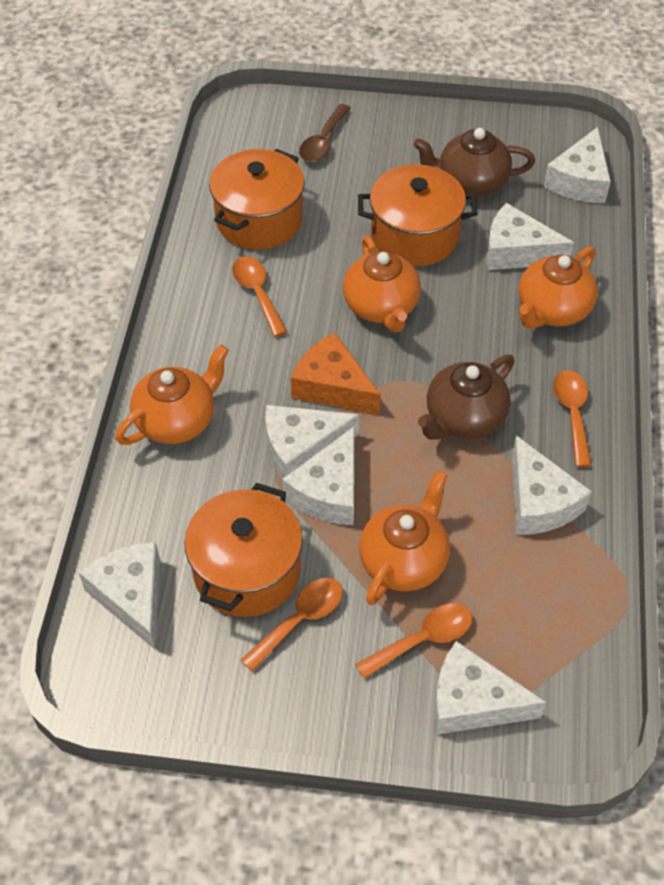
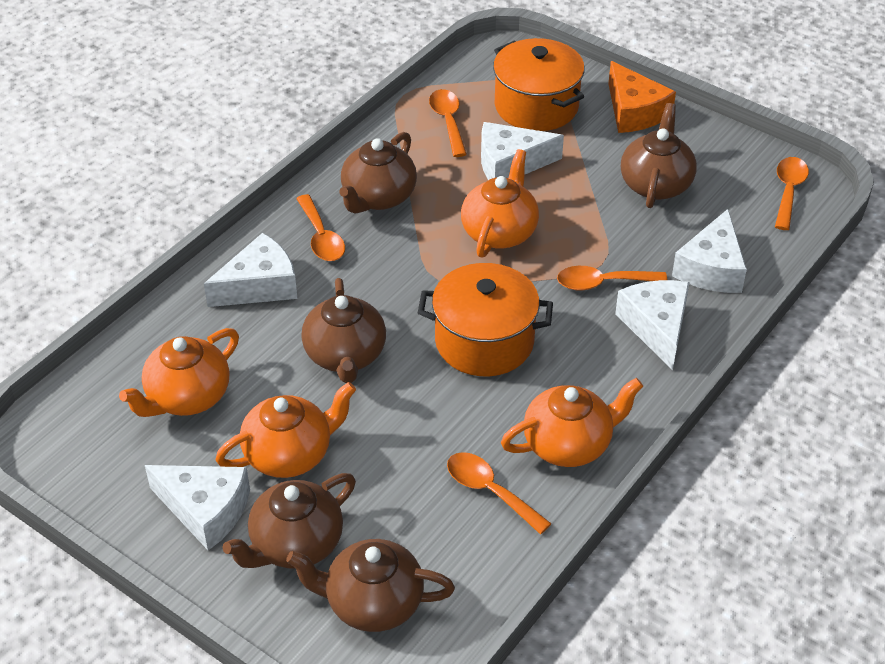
brown spoon: 1 -> 0
brown teapot: 2 -> 5
orange pot: 3 -> 2
orange spoon: 4 -> 5
white cheese: 7 -> 5

